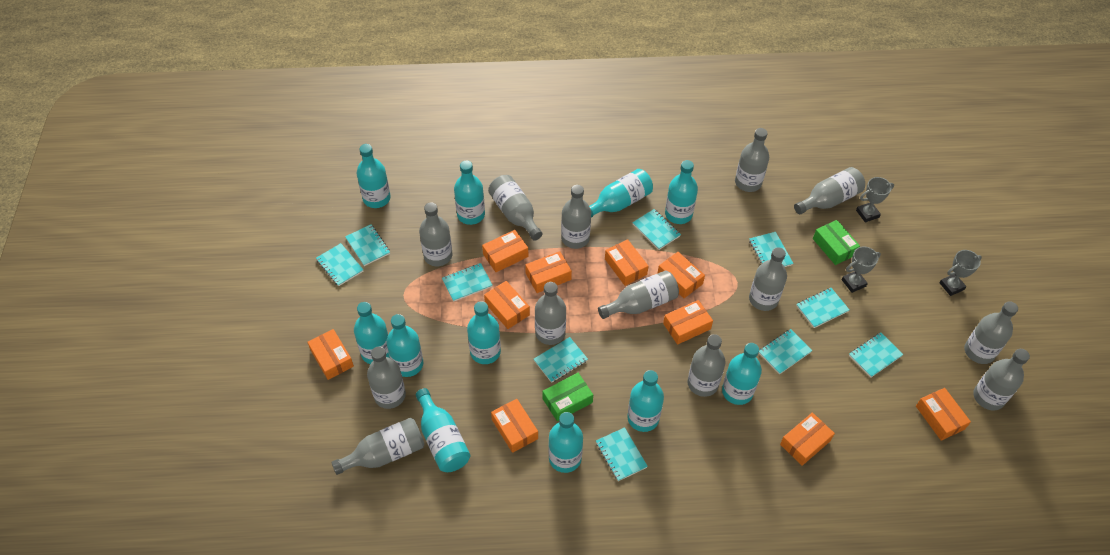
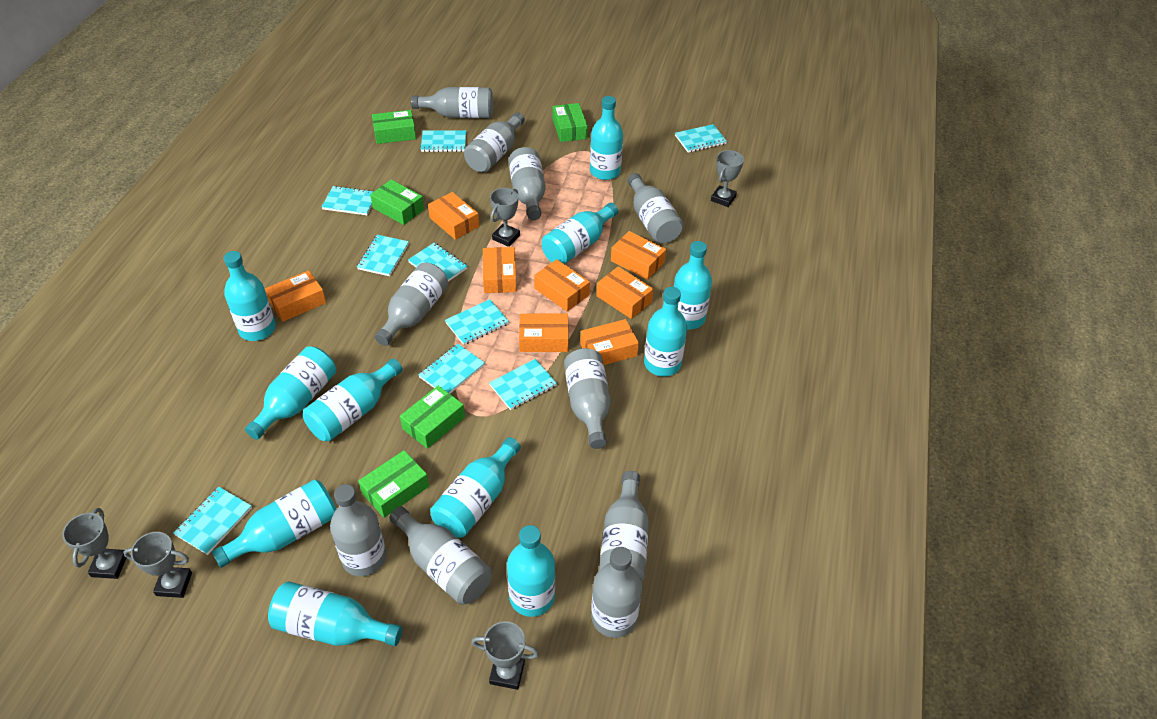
green box: 2 -> 5
grey bottle: 13 -> 10
grey trophy: 3 -> 5
orange box: 10 -> 8
turquoise notebook: 10 -> 9

